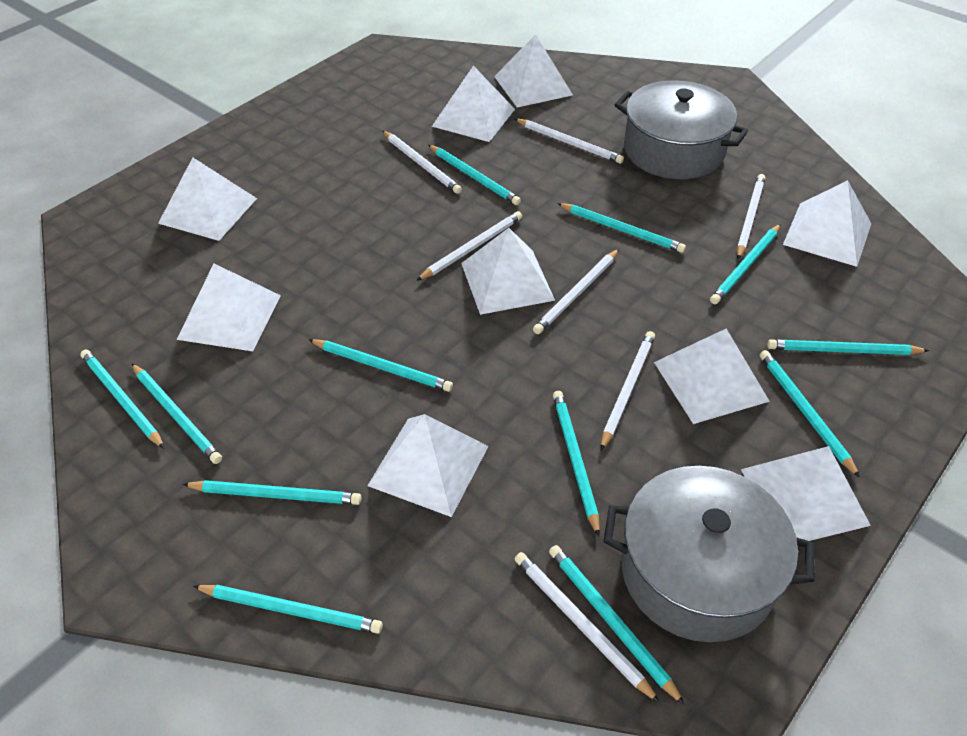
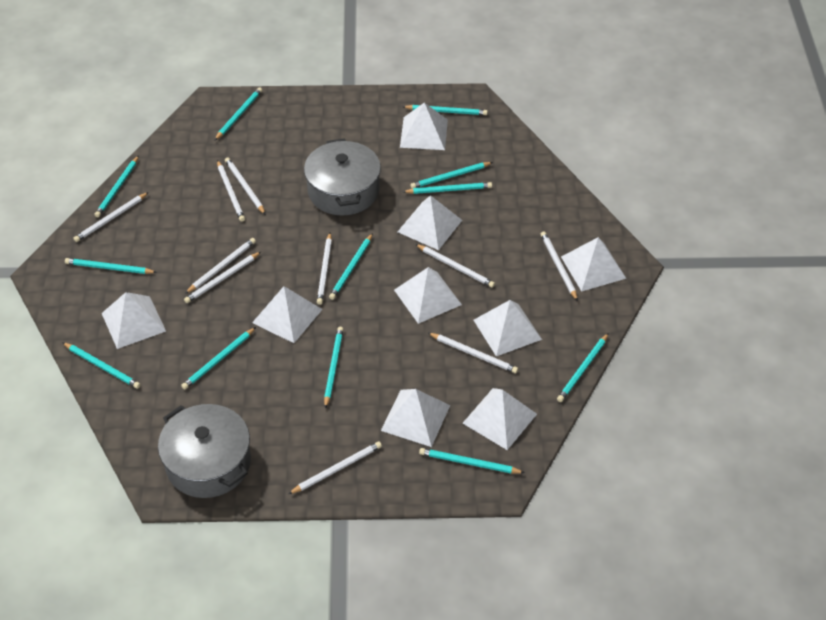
white pencil: 7 -> 10

